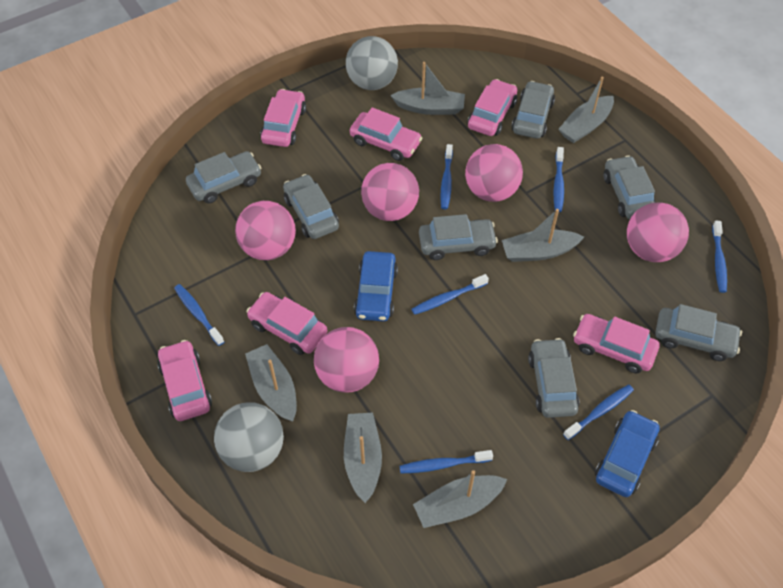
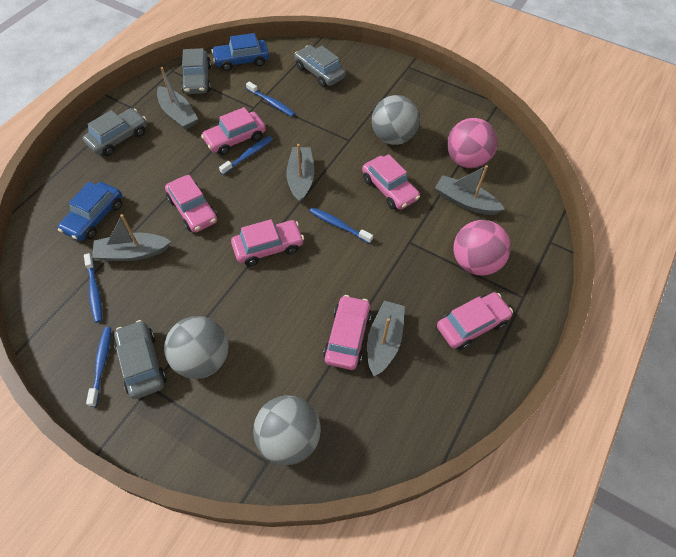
blue toothbrush: 7 -> 5
grey ball: 2 -> 3
grey boat: 6 -> 5
grey car: 7 -> 4
pink ball: 5 -> 2

